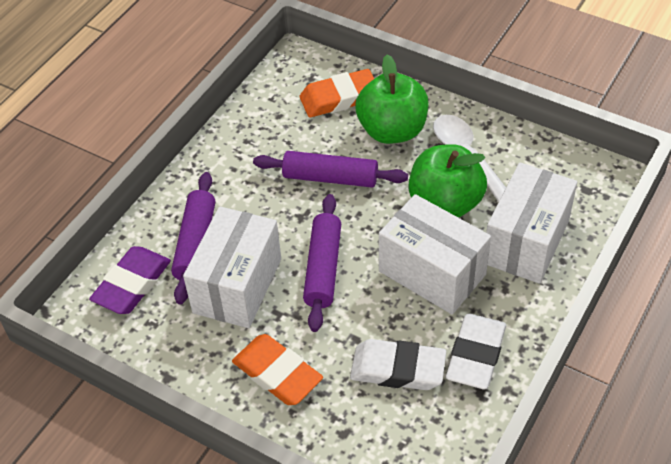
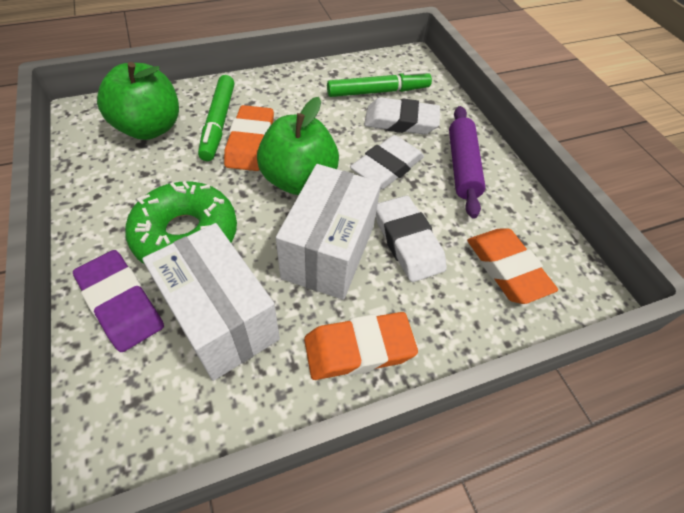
green donut: 0 -> 1
green marker: 0 -> 2
orange eraser: 2 -> 3
purple rolling pin: 3 -> 1
white box: 3 -> 2
white eraser: 2 -> 3
white spoon: 1 -> 0

